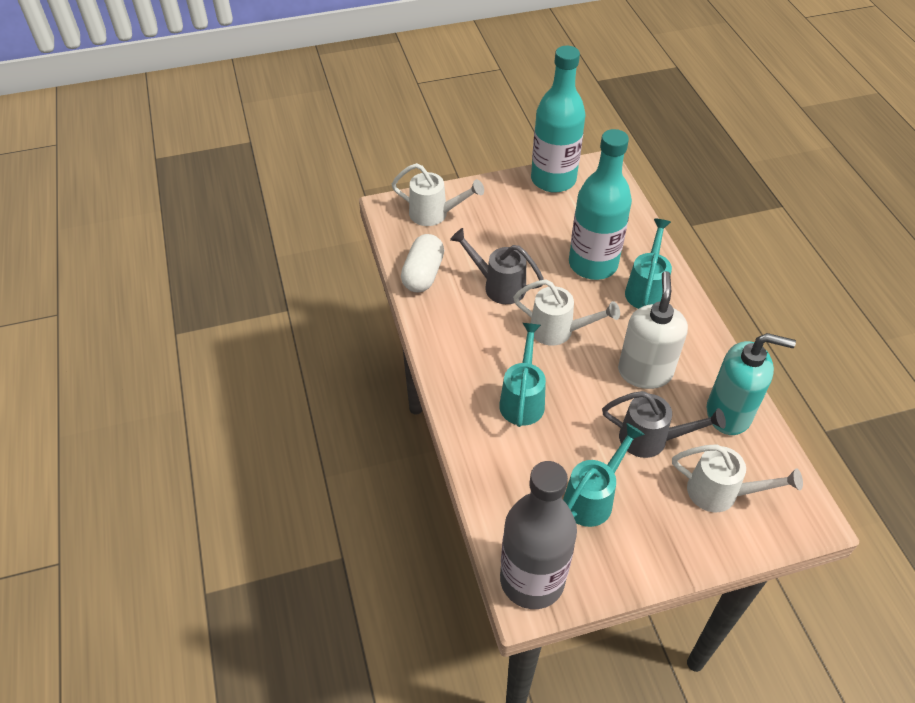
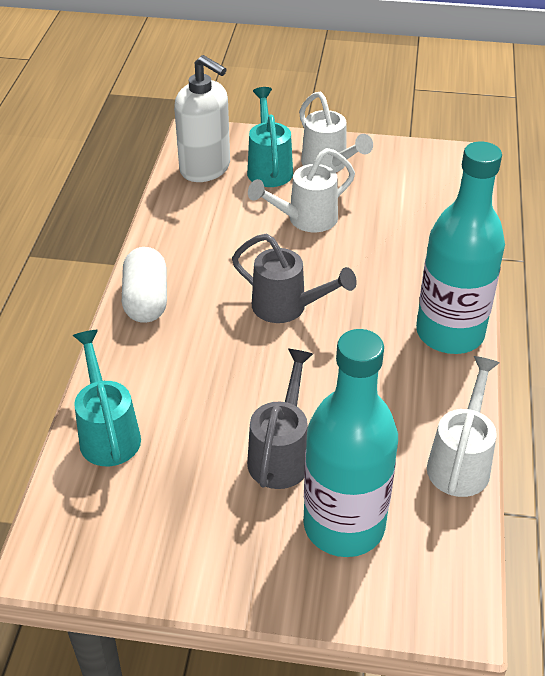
grey bottle: 1 -> 0
turquoise soap dispenser: 1 -> 0
turquoise watering can: 3 -> 2

